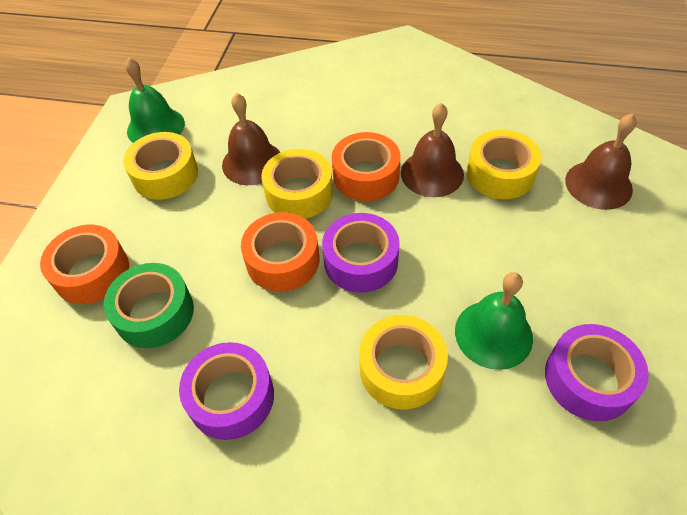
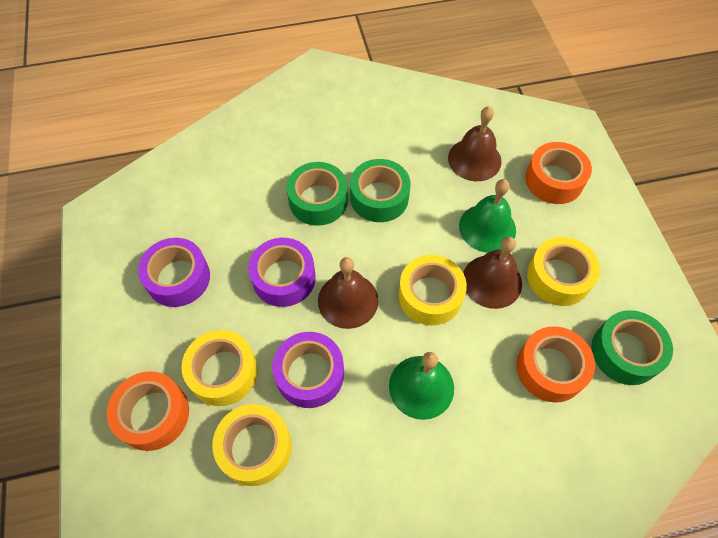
green tape: 1 -> 3

